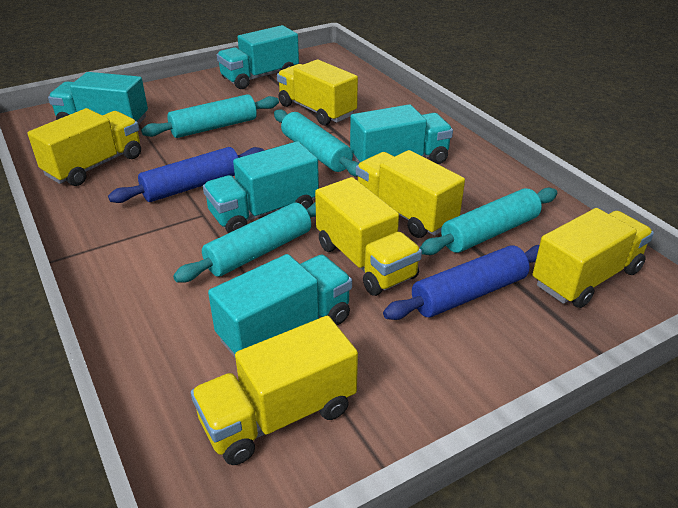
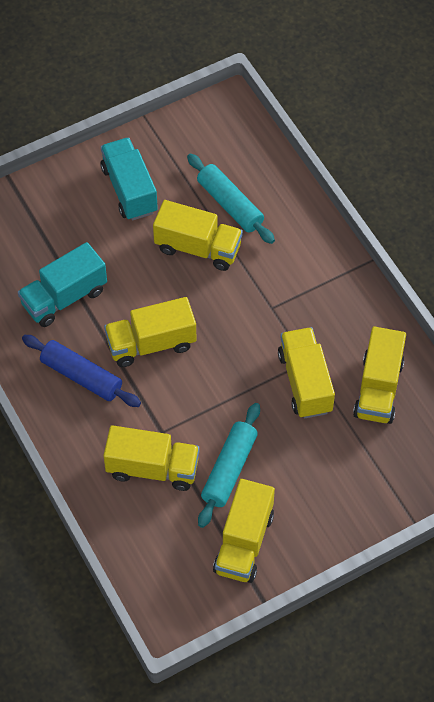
blue rolling pin: 2 -> 1
turquoise rolling pin: 4 -> 2
turquoise truck: 5 -> 2

